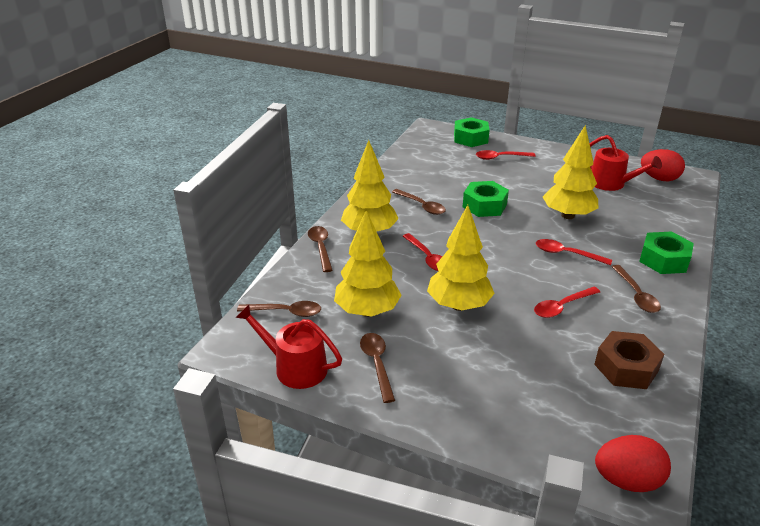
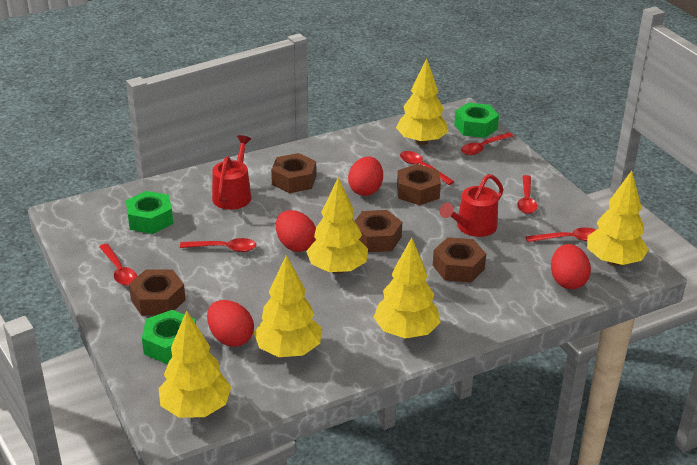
brown nut: 1 -> 5
brown spoon: 5 -> 0
red egg: 2 -> 4
red spoon: 4 -> 6
yellow tree: 4 -> 6

